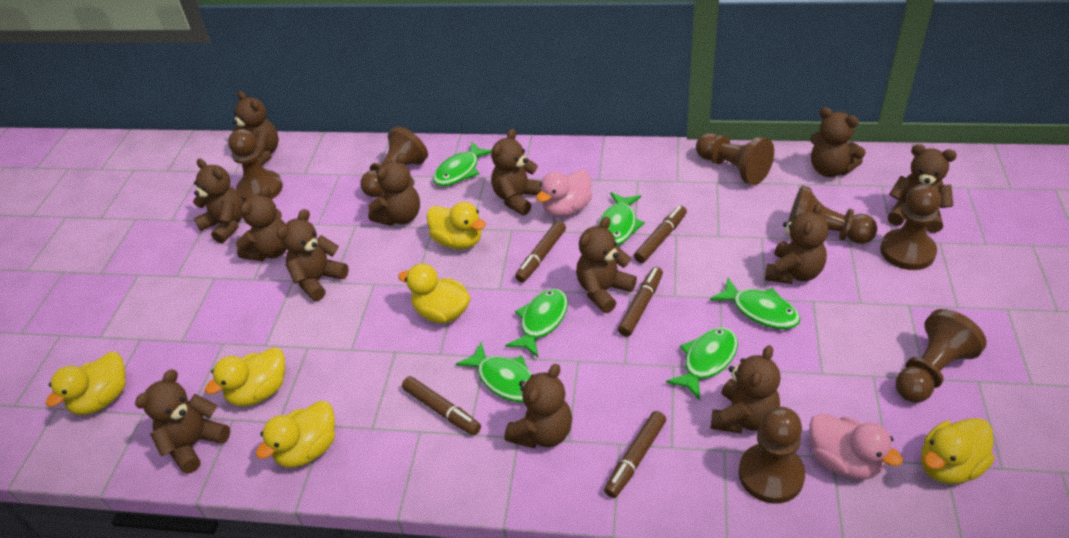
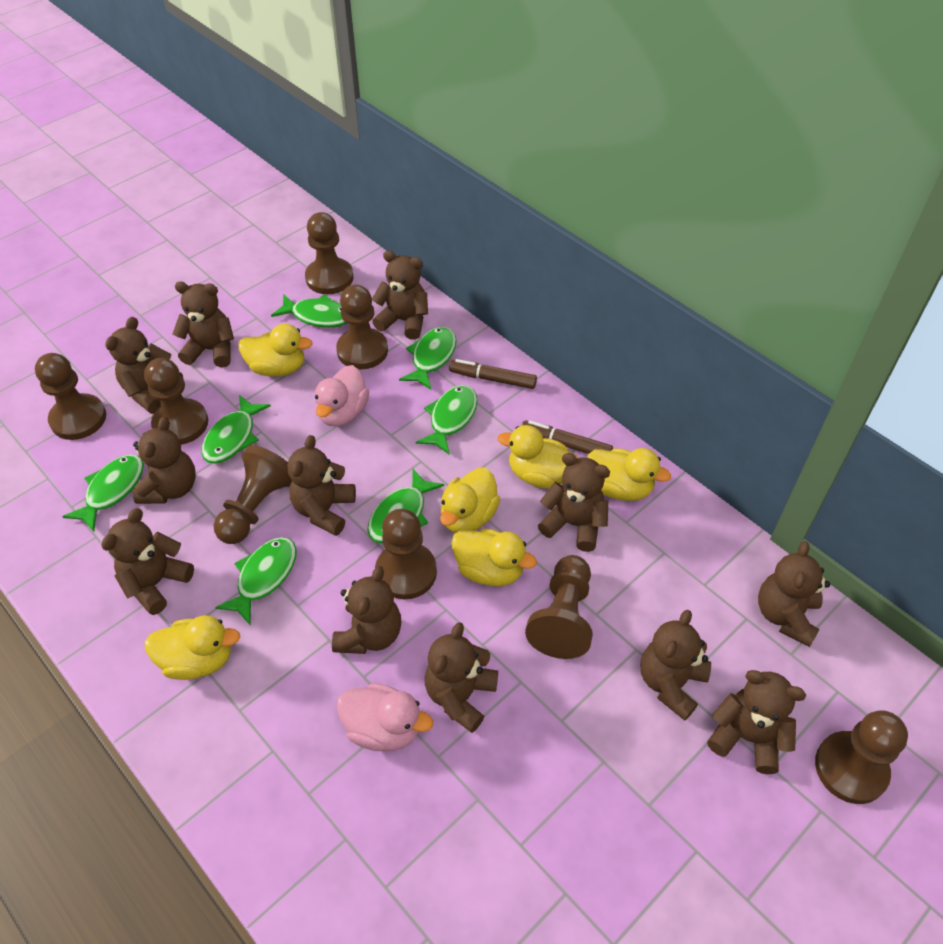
brown marker: 5 -> 2
brown pawn: 7 -> 8
brown teddy bear: 13 -> 12
green fish: 6 -> 7

